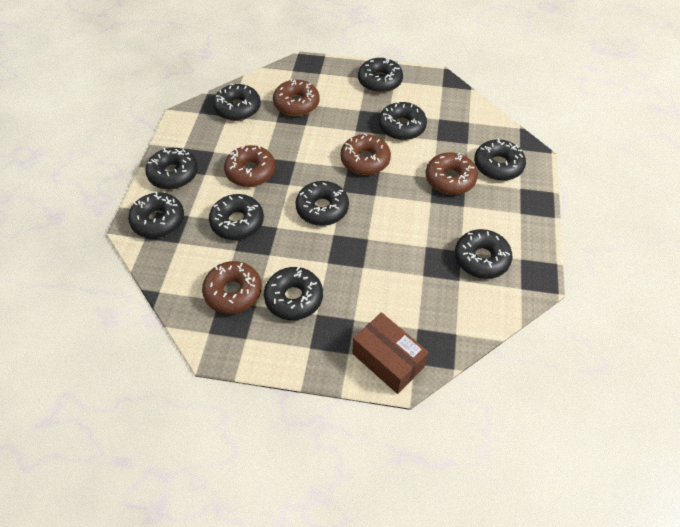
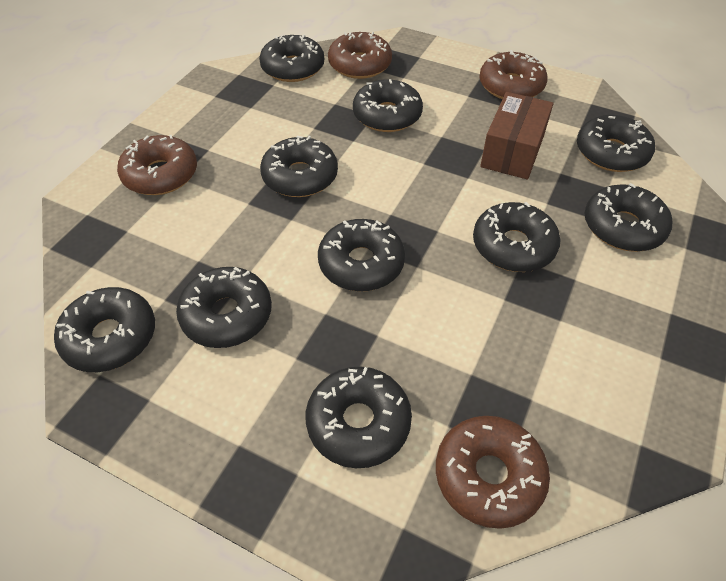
brown donut: 5 -> 4

